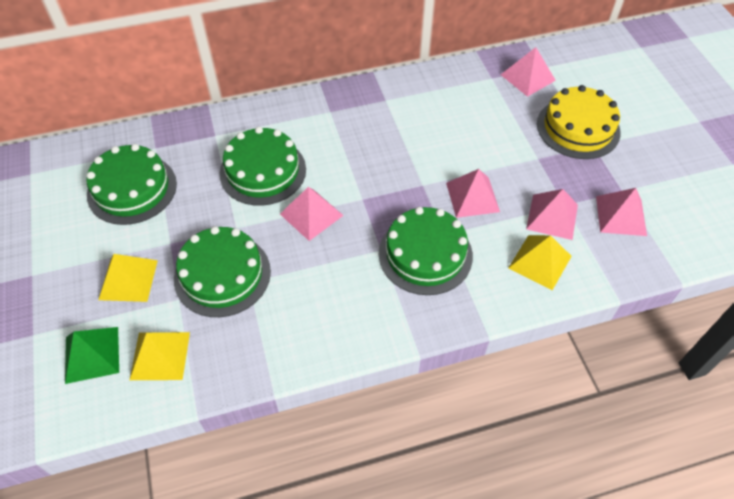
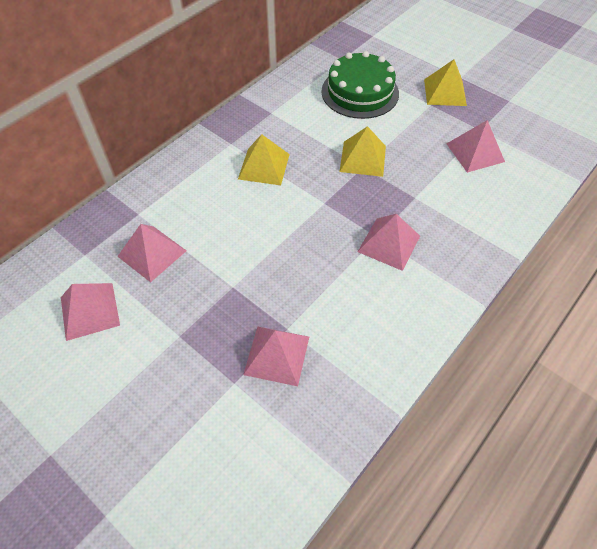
green cake: 4 -> 1
green pyramid: 1 -> 0
yellow cake: 1 -> 0

